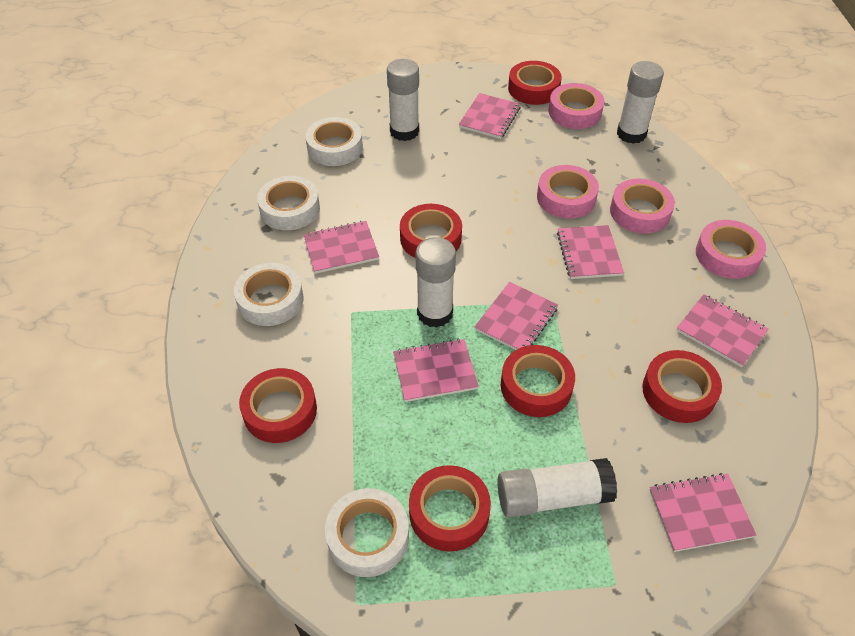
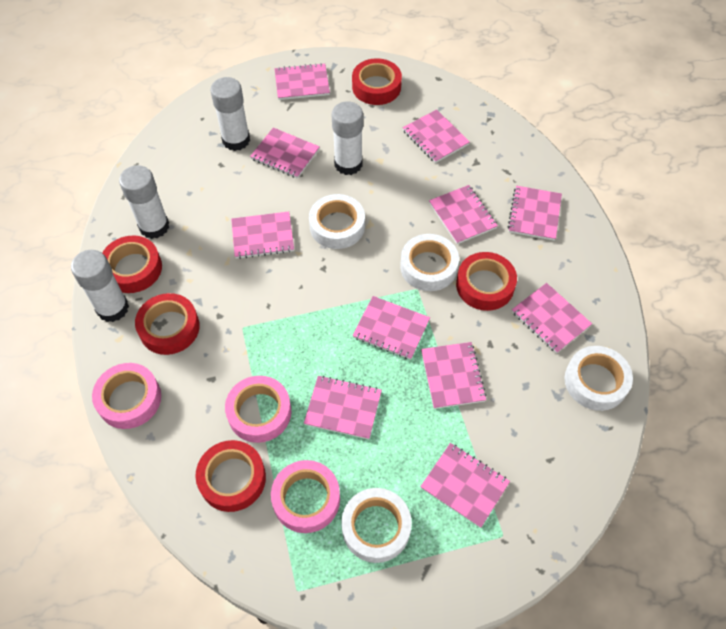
pink notebook: 7 -> 11
pink tape: 4 -> 3
red tape: 6 -> 5

